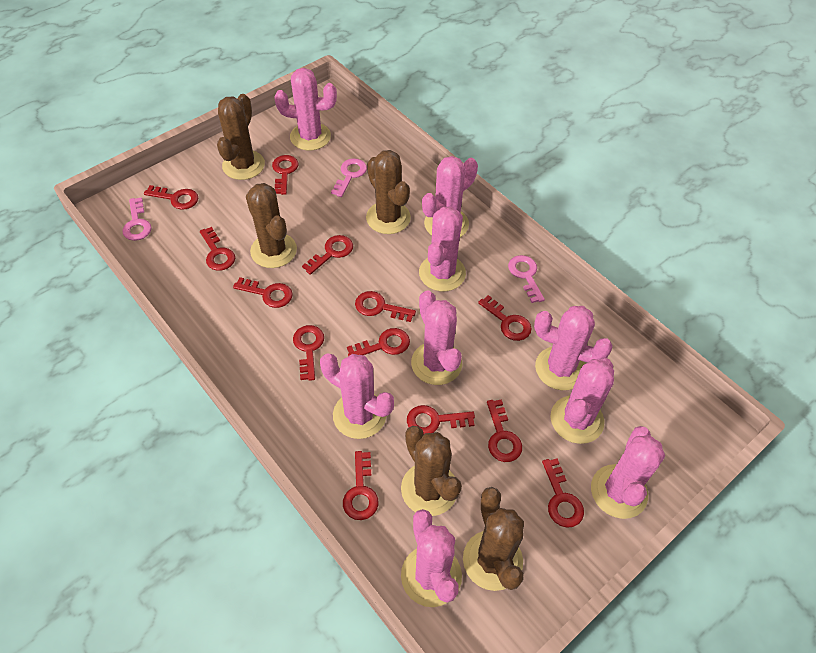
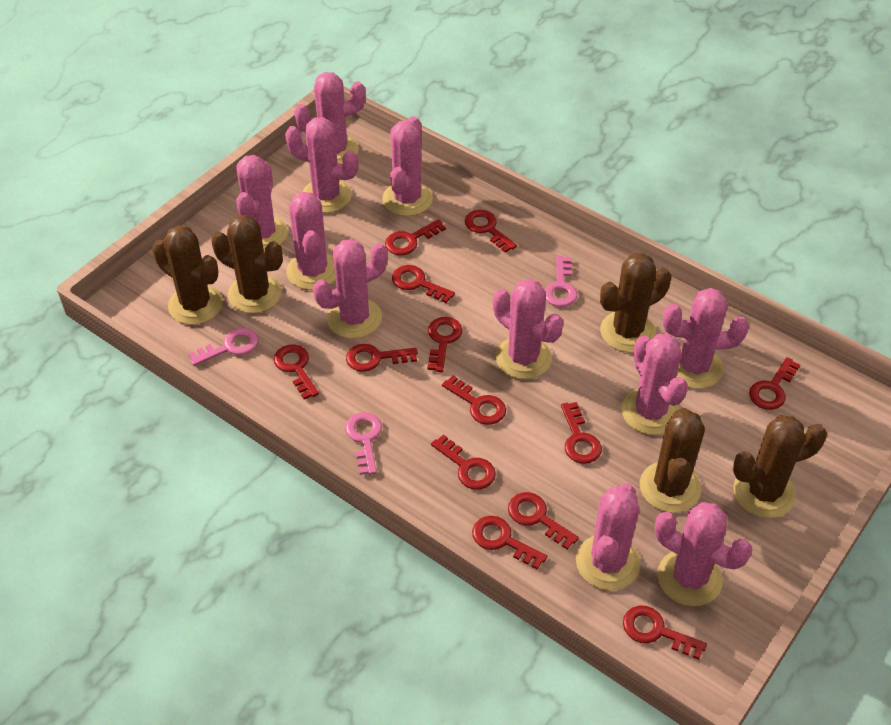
pink cactus: 9 -> 11

